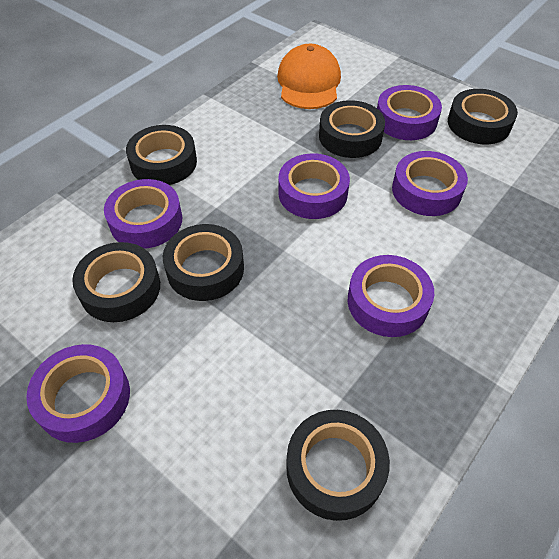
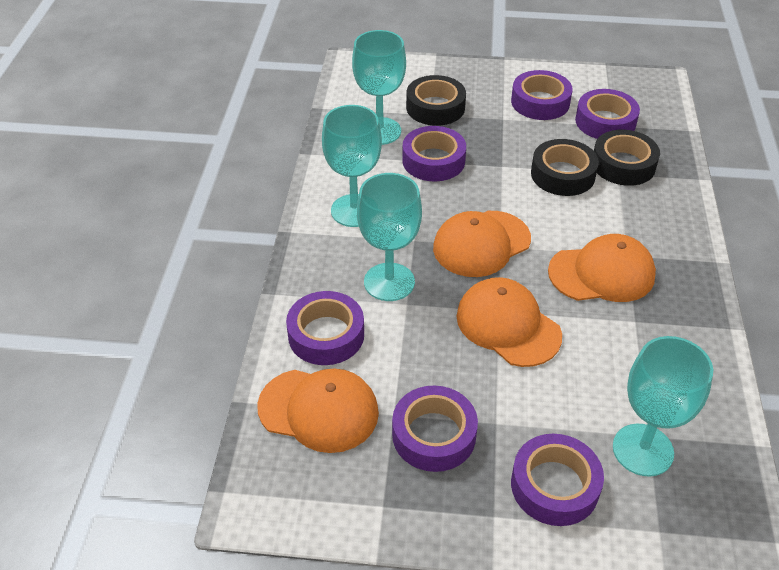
black tape: 6 -> 3
orange cap: 1 -> 4
turquoise goblet: 0 -> 4

